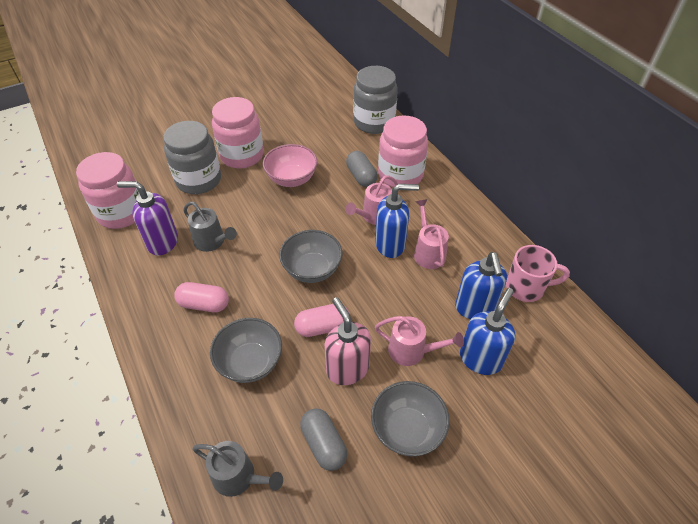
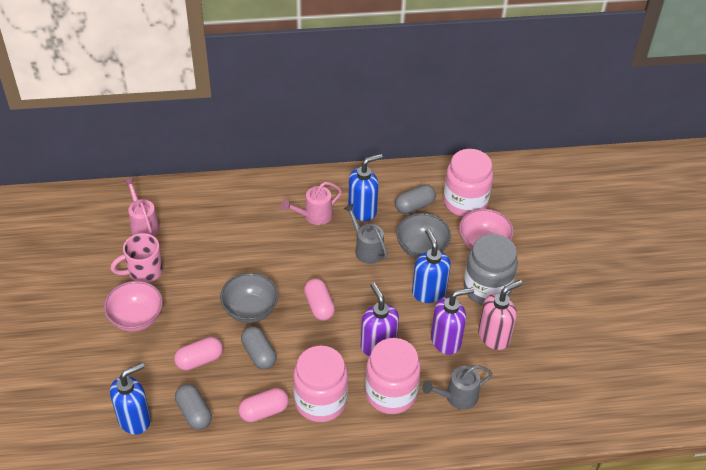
grey bowl: 3 -> 2
grey capsule: 2 -> 3
grey jar: 2 -> 1
pink bowl: 1 -> 2
pink capsule: 2 -> 3
pink watering can: 3 -> 2
purple soap dispenser: 1 -> 2

